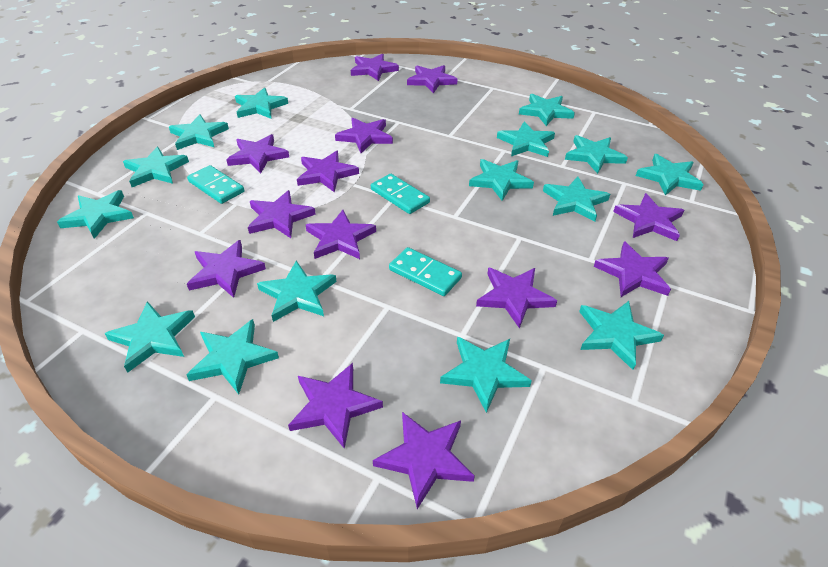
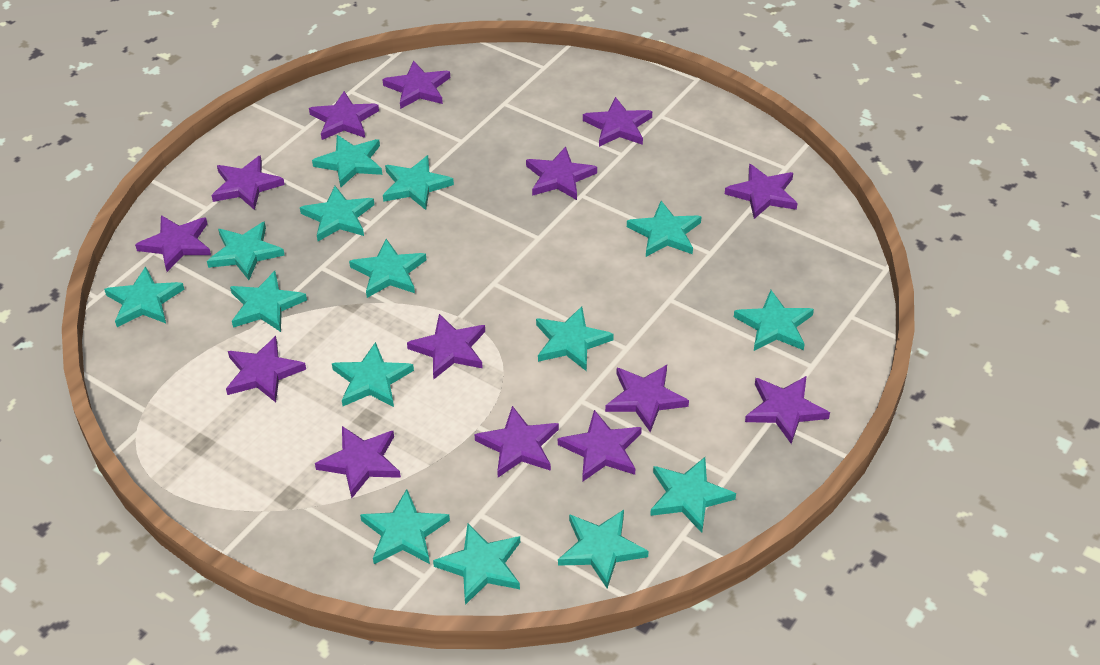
purple star: 13 -> 14
turquoise domino: 3 -> 0

